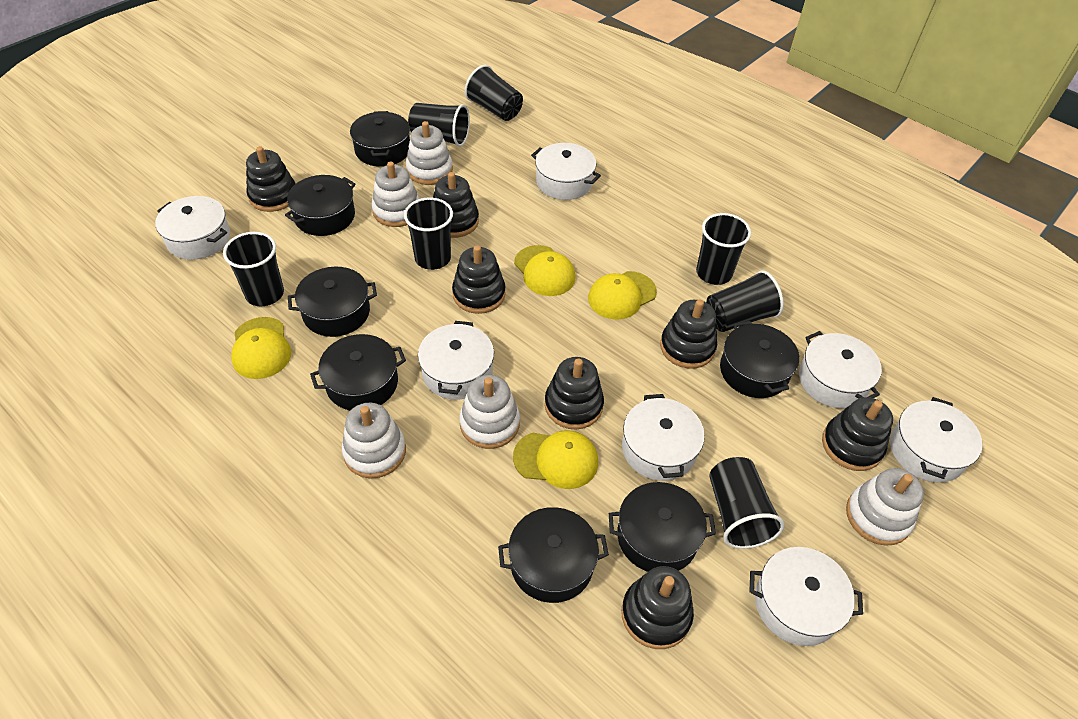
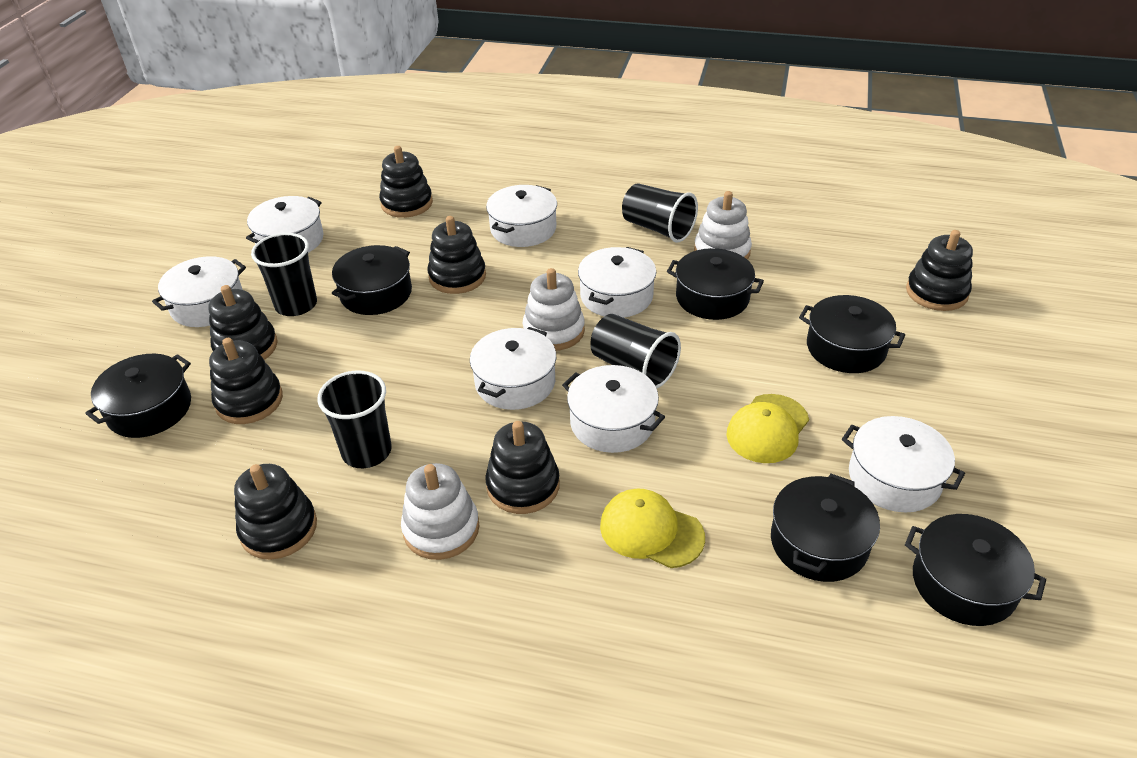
black cup: 7 -> 4
black pot: 7 -> 6
white stacking toy: 5 -> 3
yellow cap: 4 -> 2

